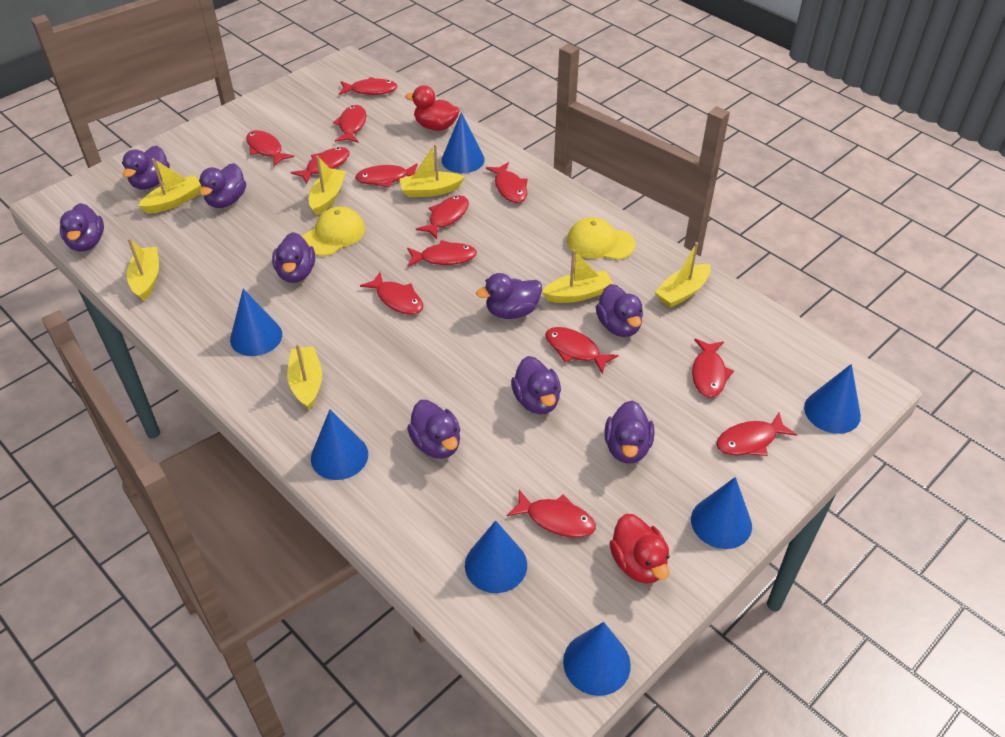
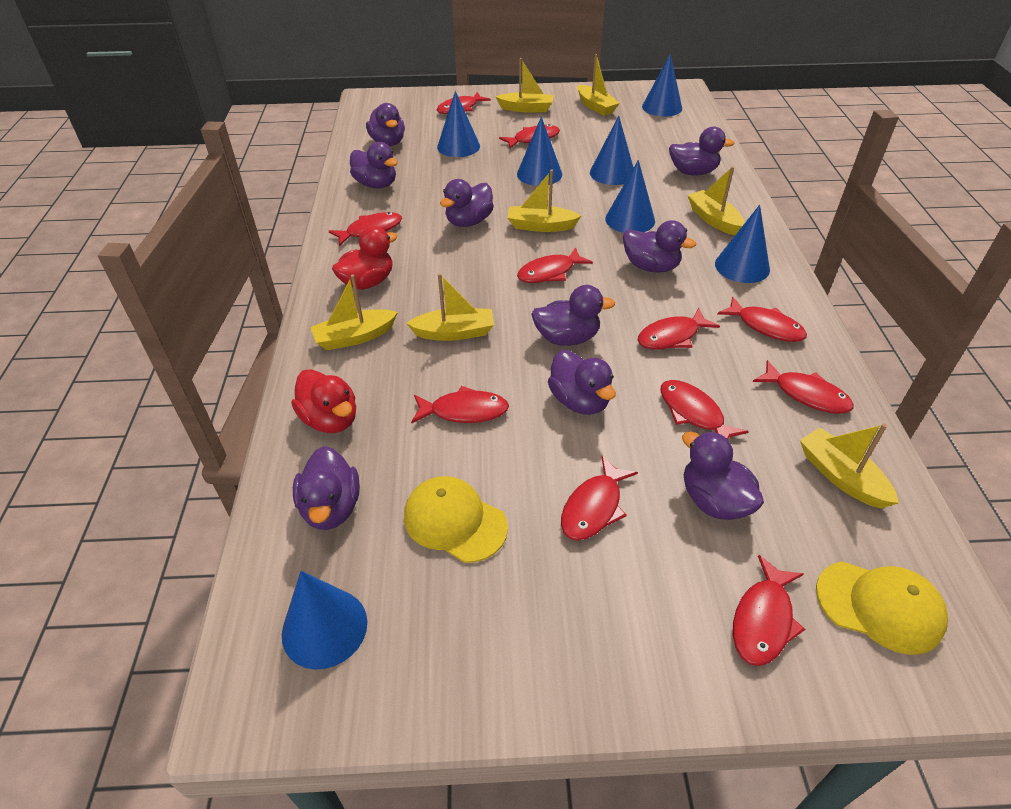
red fish: 13 -> 11

